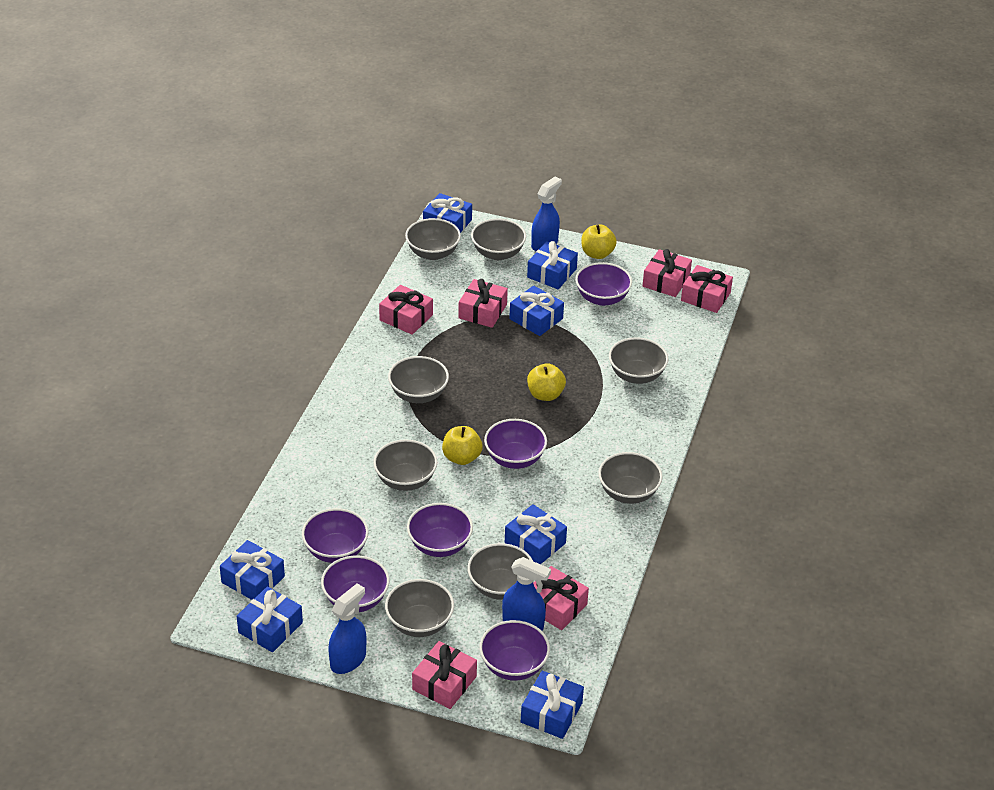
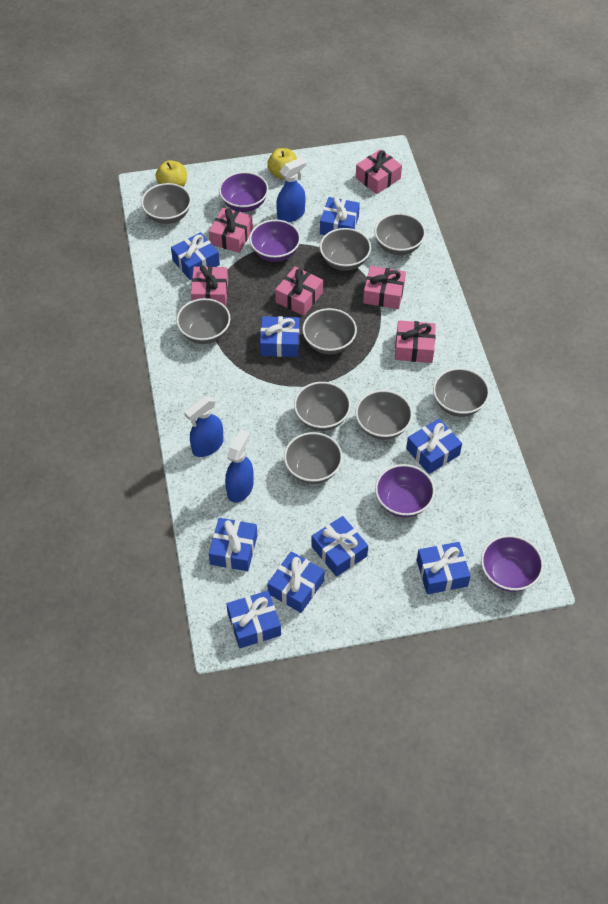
blue gift: 7 -> 9
grey bowl: 8 -> 9
purple bowl: 6 -> 4
yellow apple: 3 -> 2

